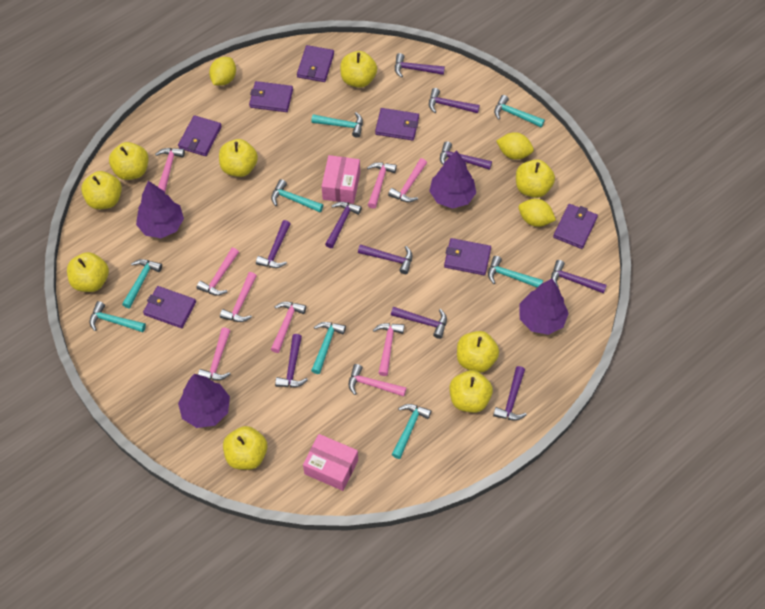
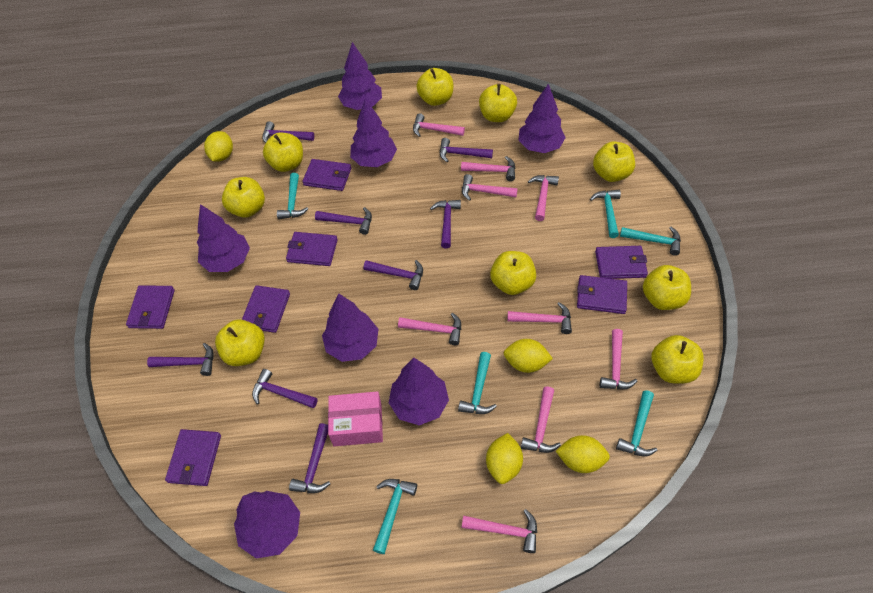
pink box: 2 -> 1
purple hammer: 10 -> 8
purple tree: 4 -> 7
turquoise hammer: 8 -> 6
yellow lemon: 3 -> 4

